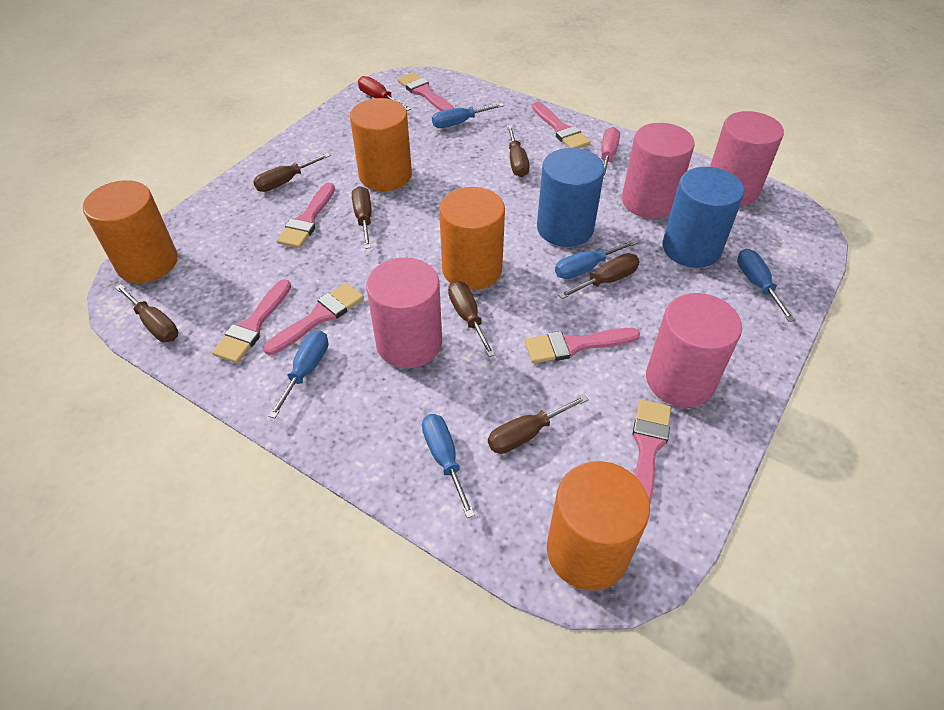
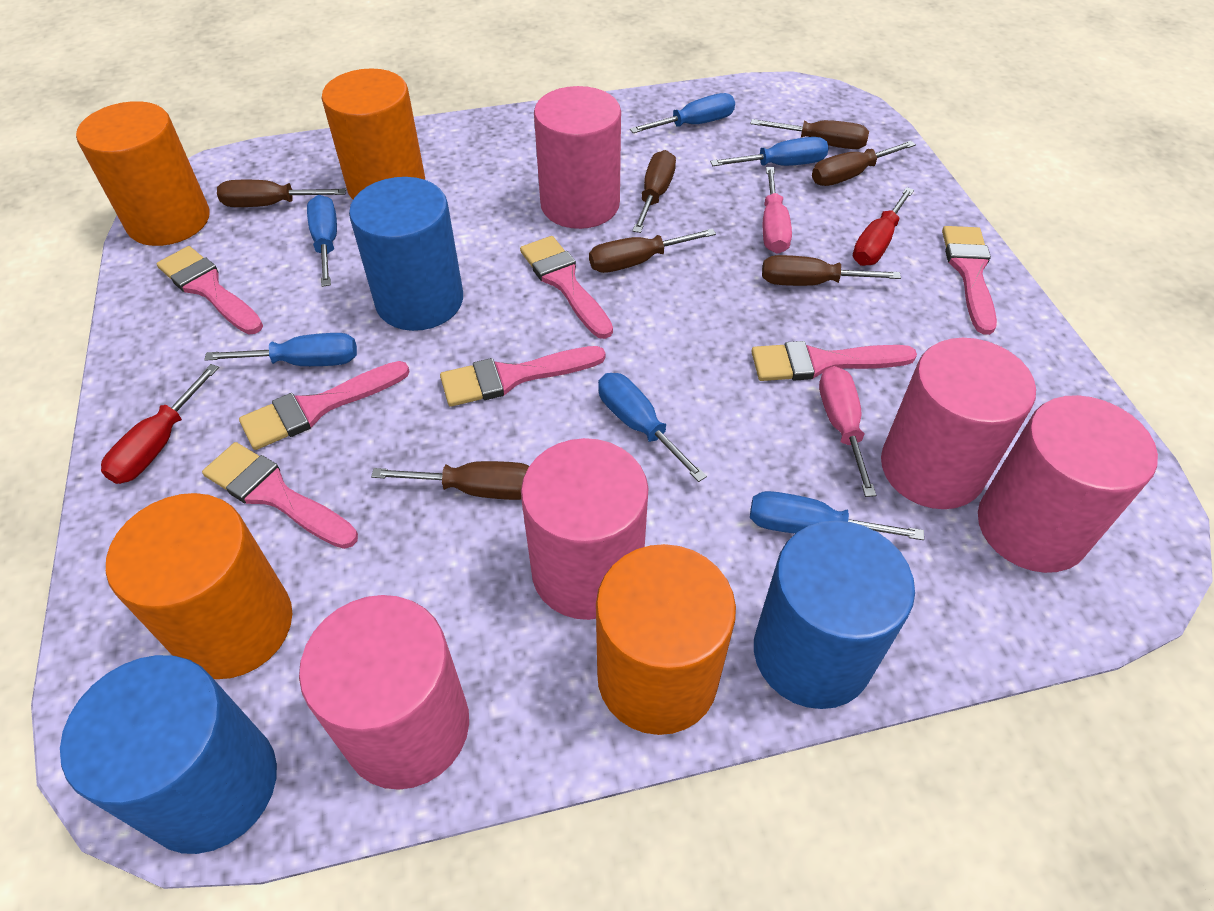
blue cylinder: 2 -> 3
blue screwdriver: 5 -> 6
pink cylinder: 4 -> 5
pink screwdriver: 1 -> 2
red screwdriver: 1 -> 2

